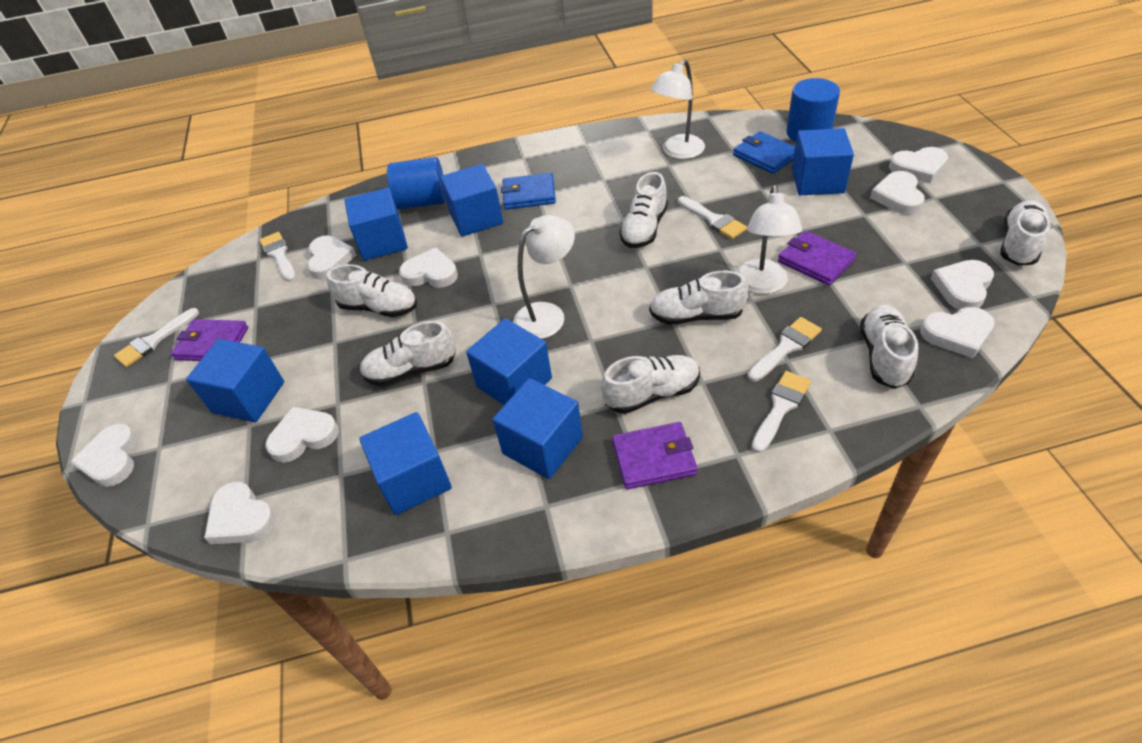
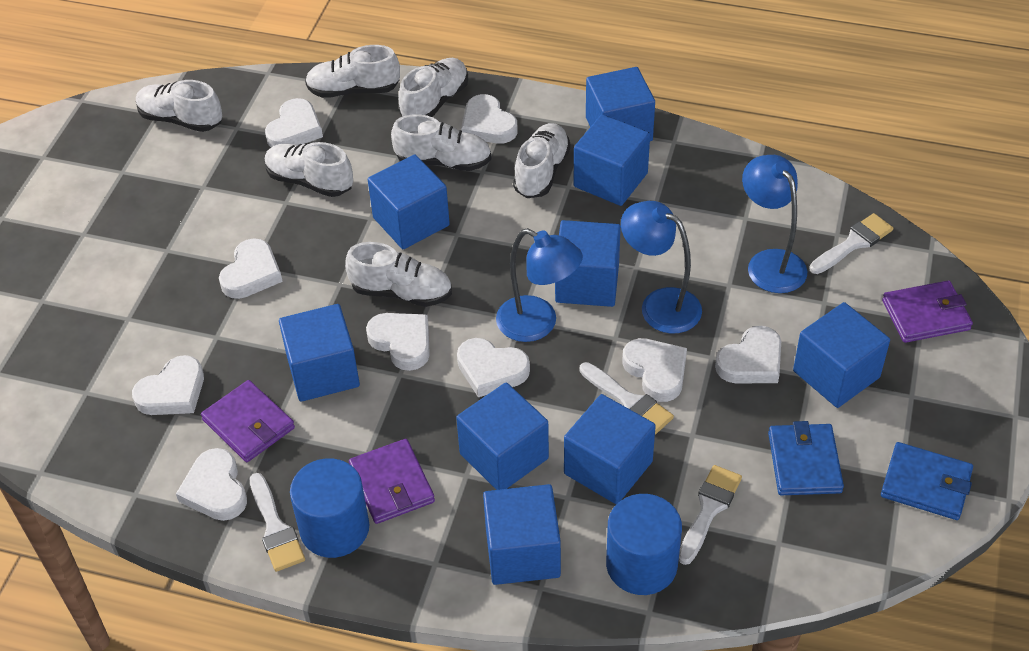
blue cube: 7 -> 9
blue lamp: 0 -> 3
white brush: 5 -> 4
white lamp: 3 -> 0

